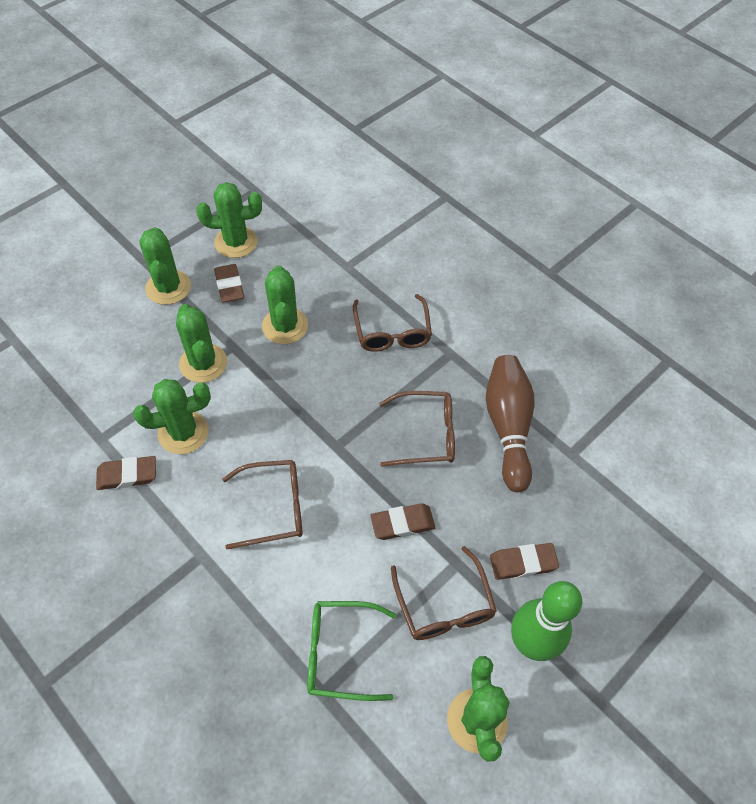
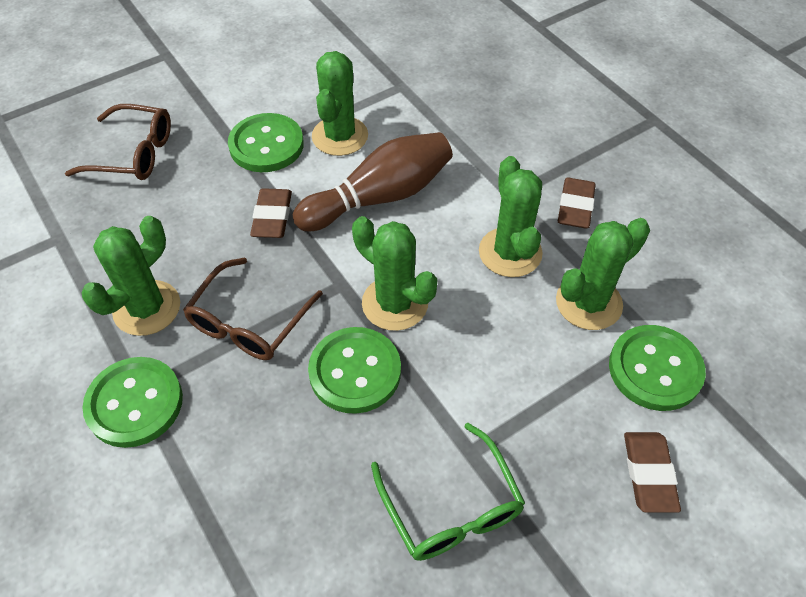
brown eraser: 4 -> 3
brown glasses: 4 -> 2
green bowling pin: 1 -> 0
green button: 0 -> 4
green cactus: 6 -> 5

